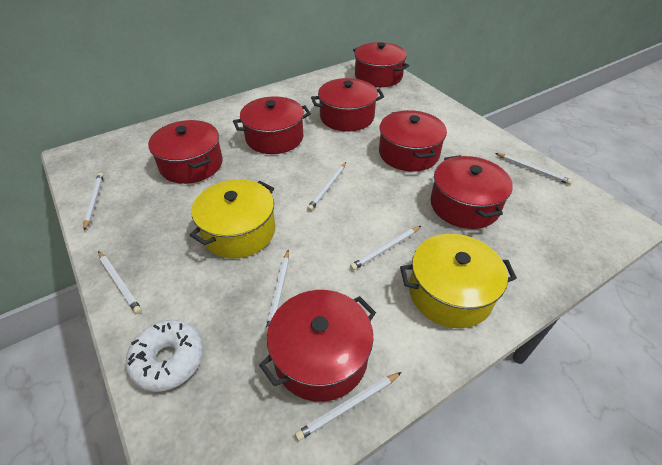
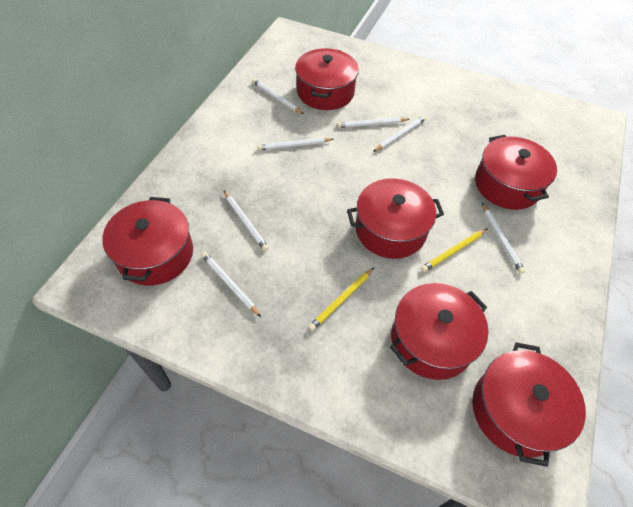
red pot: 7 -> 6
white donut: 1 -> 0
yellow pencil: 0 -> 2
yellow pot: 2 -> 0

